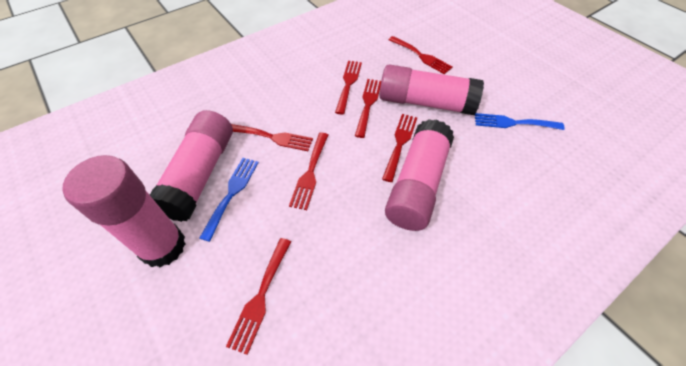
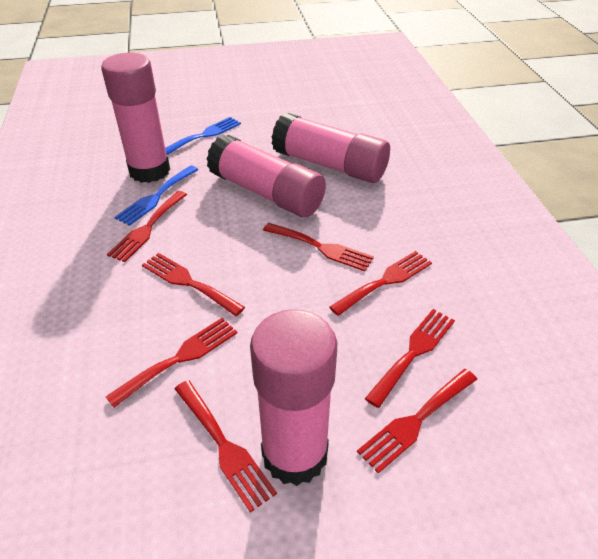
red fork: 7 -> 8

